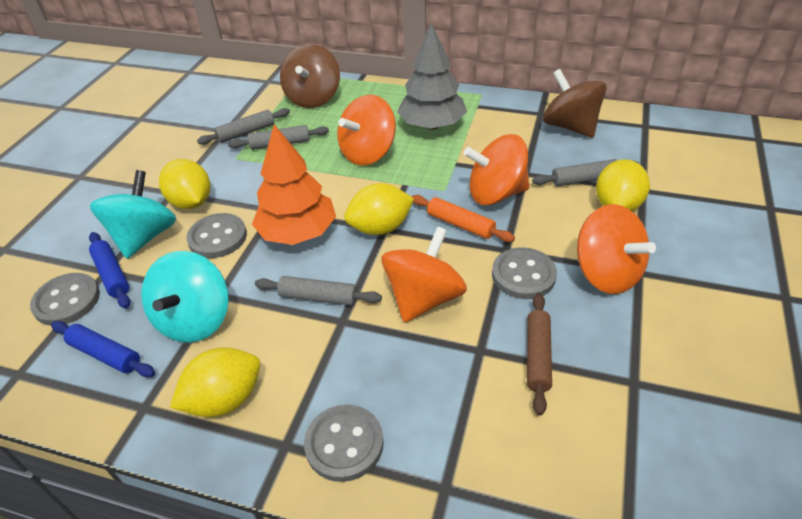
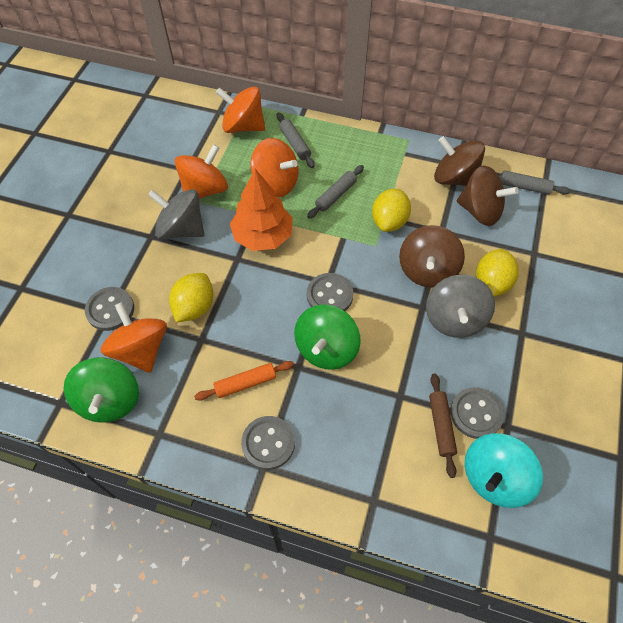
blue rolling pin: 2 -> 0
brown spinning top: 2 -> 3
green spinning top: 0 -> 2
grey rolling pin: 4 -> 3
grey spinning top: 0 -> 2
grey tree: 1 -> 0
turquoise spinning top: 2 -> 1
yellow lemon: 4 -> 3

